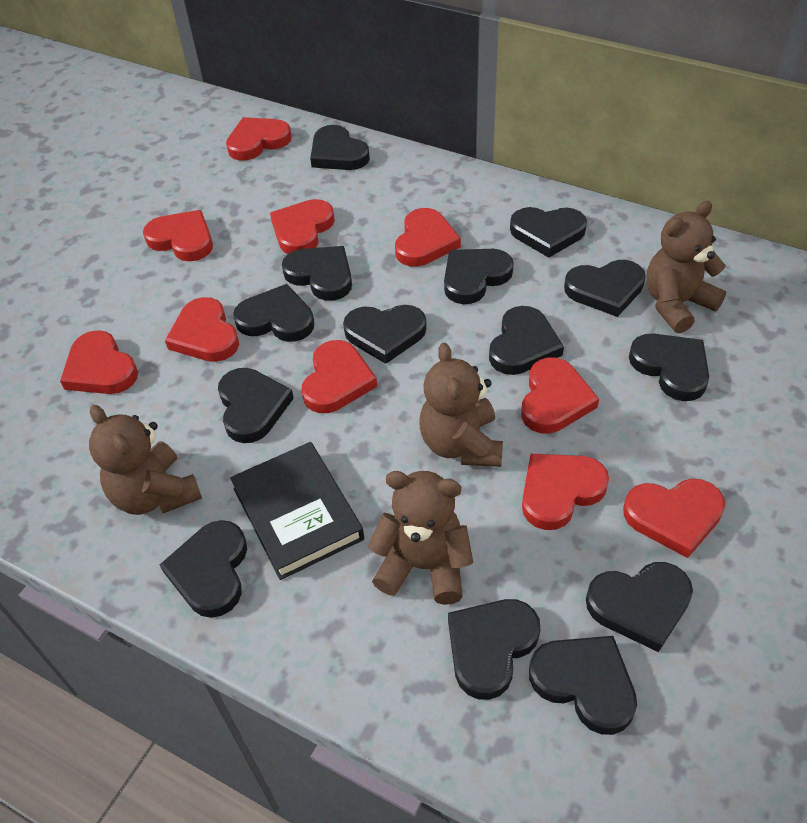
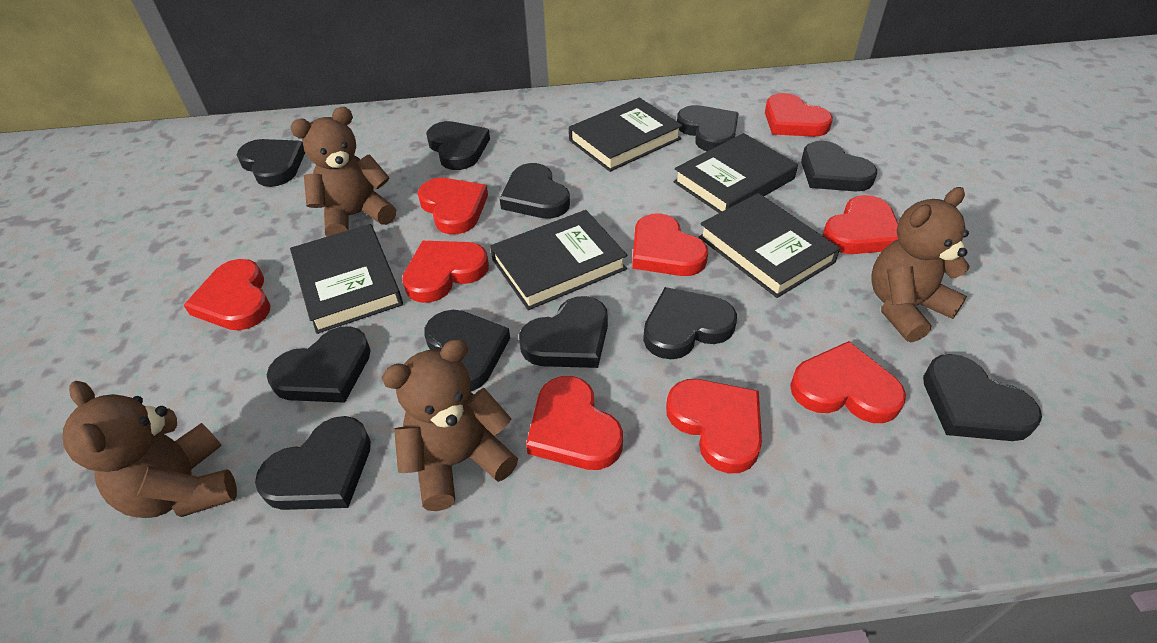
black book: 1 -> 5
black heart: 14 -> 11
red heart: 10 -> 9

